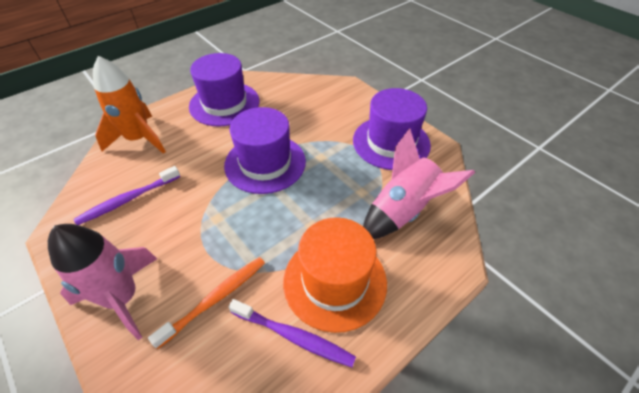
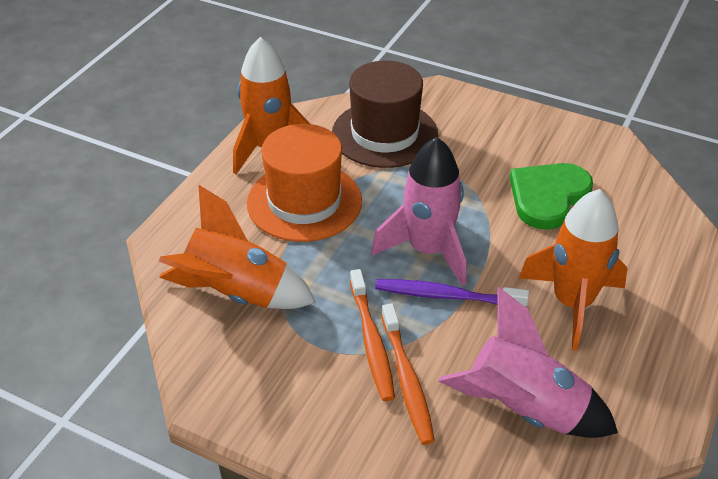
brown hat: 0 -> 1
green heart: 0 -> 1
orange rocket: 1 -> 3
orange toothbrush: 1 -> 2
purple hat: 3 -> 0
purple toothbrush: 2 -> 1

